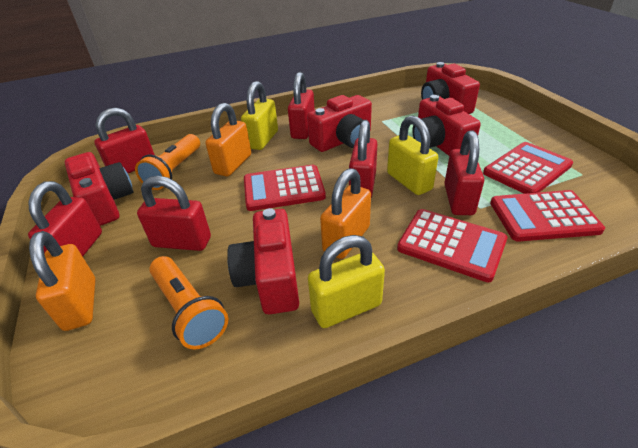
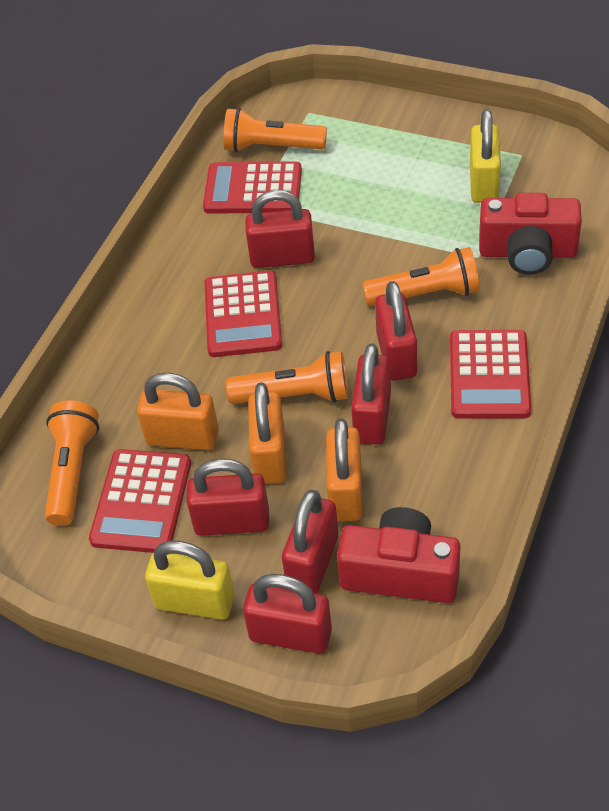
orange flashlight: 2 -> 4
red camera: 5 -> 2
yellow padlock: 3 -> 2

